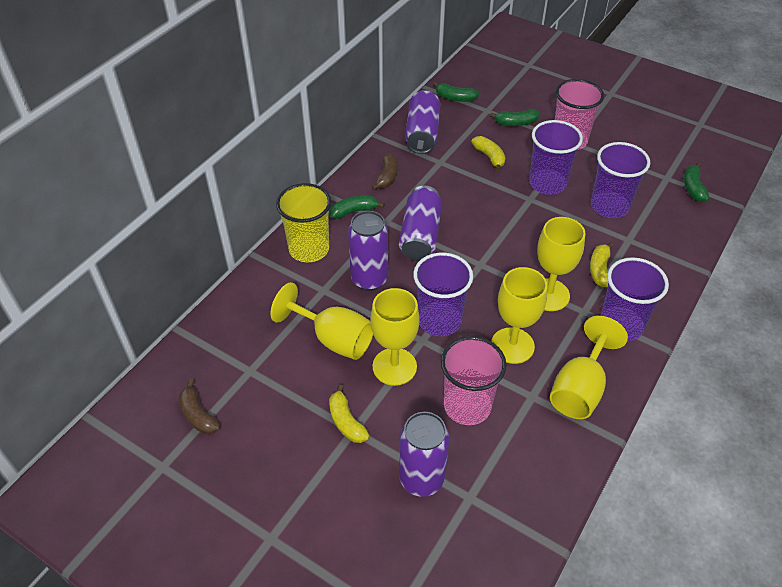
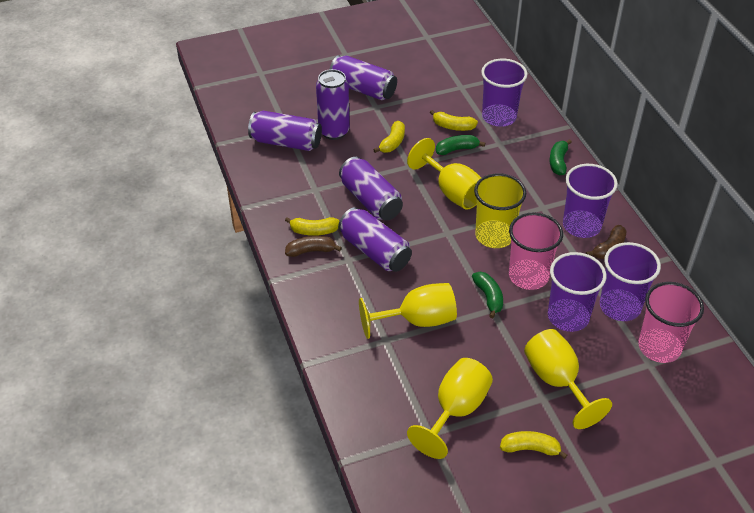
green banana: 4 -> 3
purple can: 4 -> 5
yellow banana: 3 -> 4
yellow goblet: 5 -> 4

